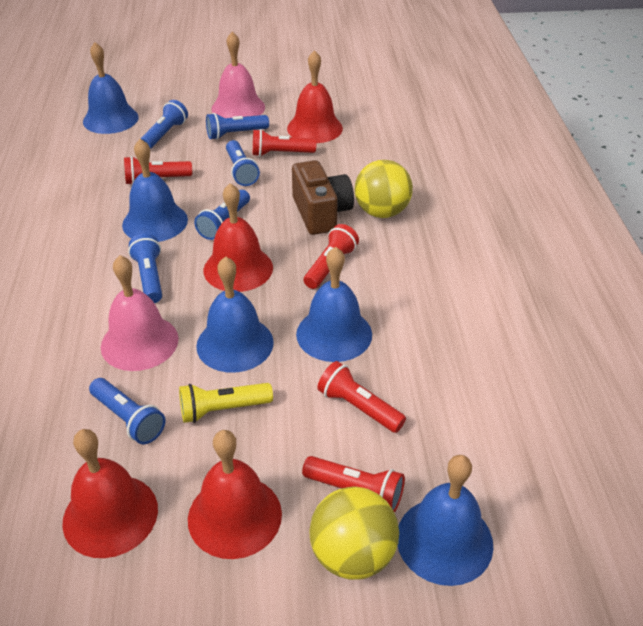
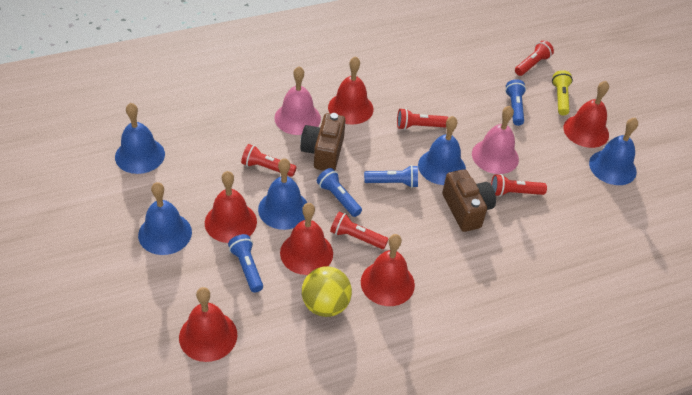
blue flashlight: 6 -> 4
brown camera: 1 -> 2
red bell: 4 -> 6
yellow ball: 2 -> 1

